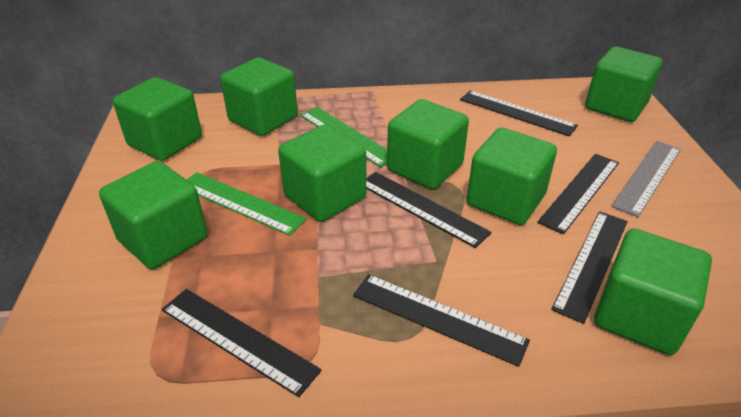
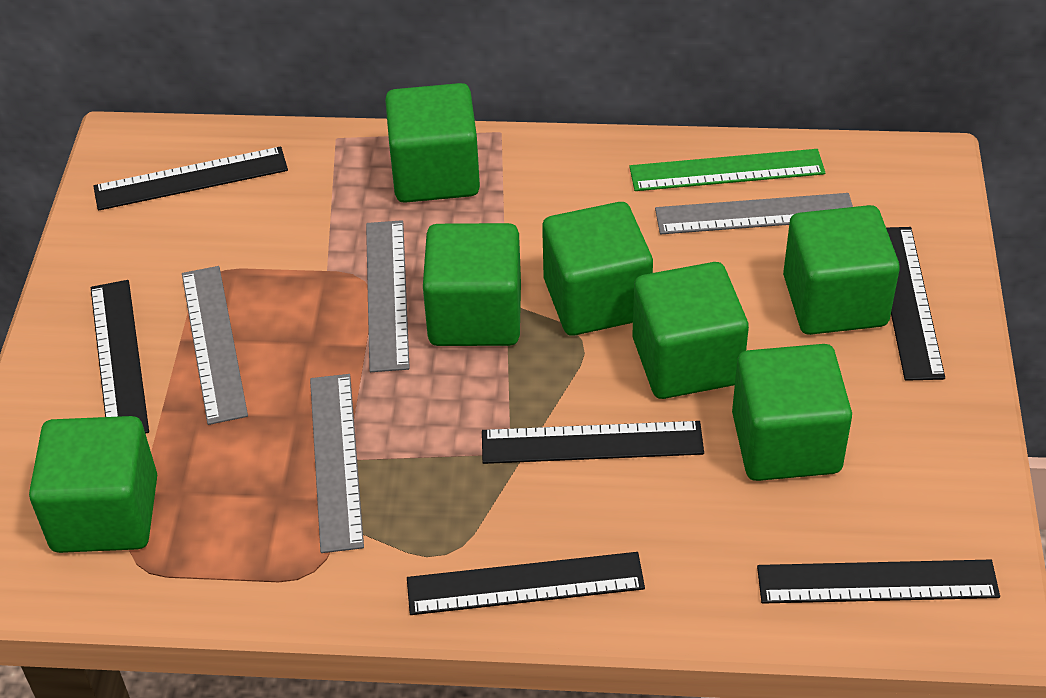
green cube: 8 -> 7
green ruler: 2 -> 1
grey ruler: 1 -> 4

